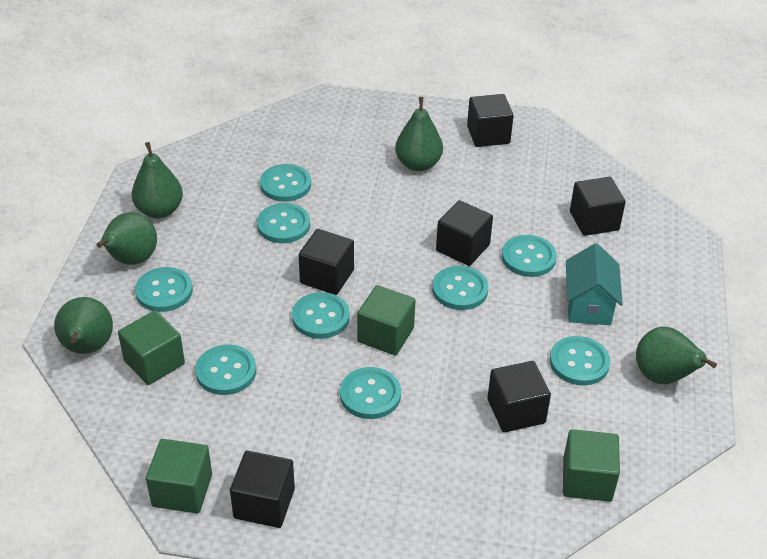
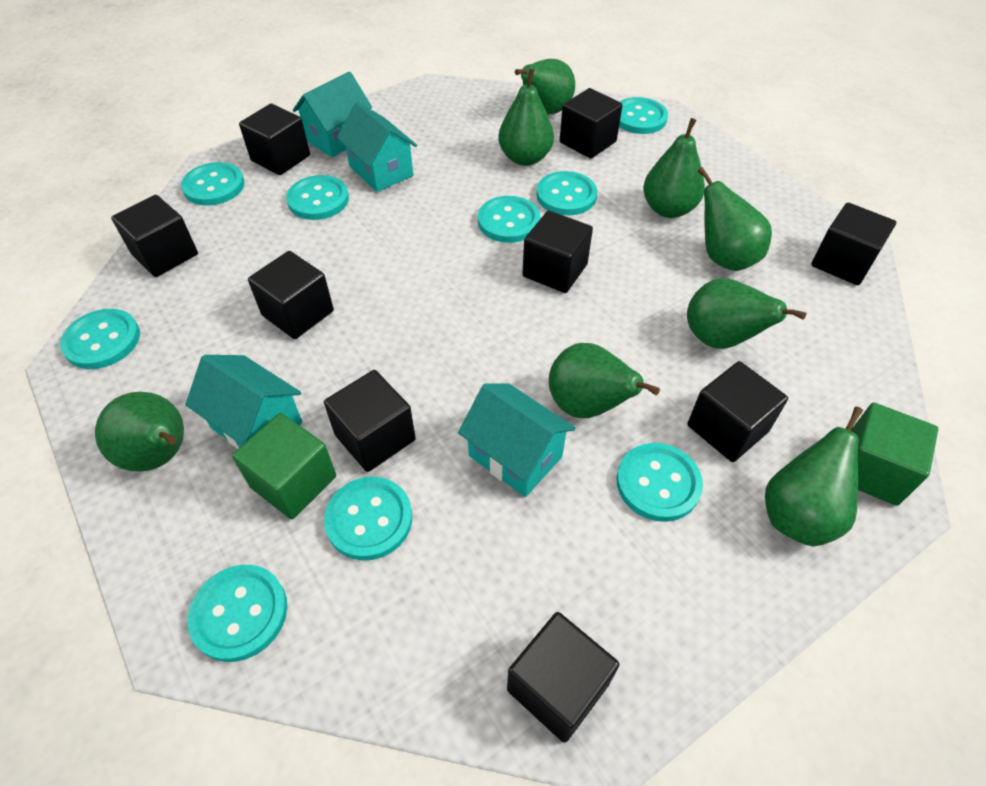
black cube: 6 -> 9
green cube: 4 -> 2
green pear: 5 -> 8
turquoise house: 1 -> 4

